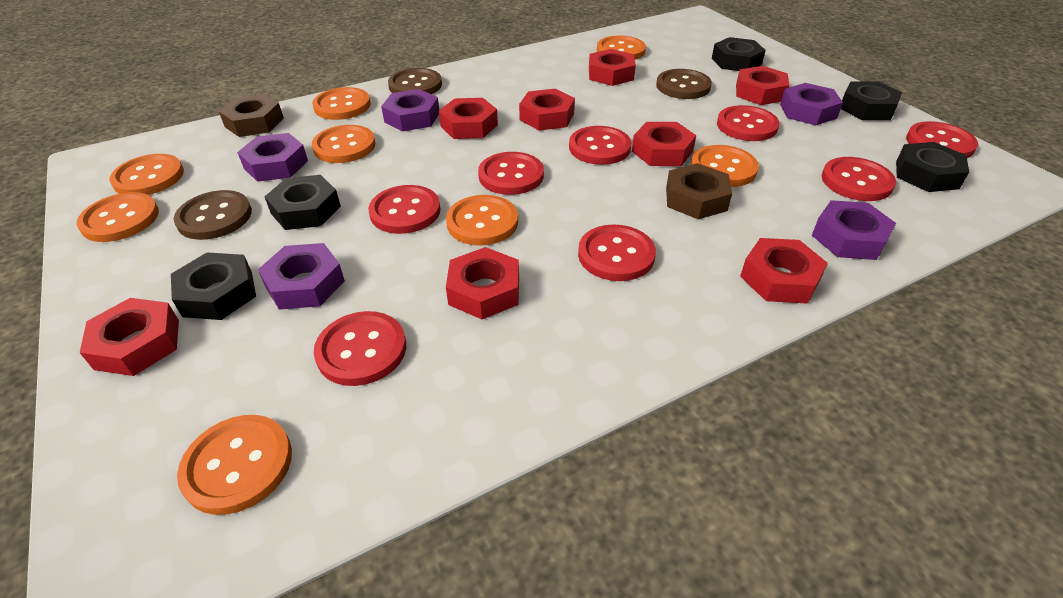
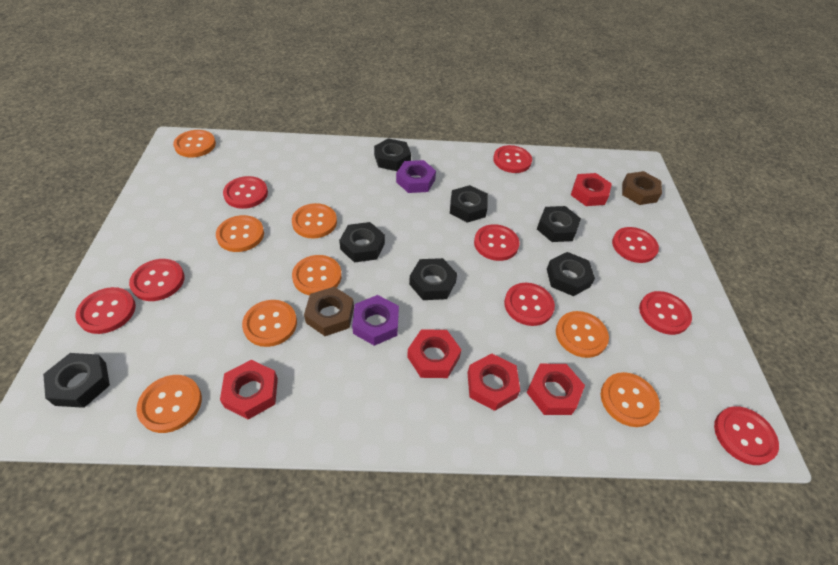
black nut: 5 -> 7
brown button: 3 -> 0
purple nut: 5 -> 2
red button: 8 -> 9
red nut: 8 -> 5

